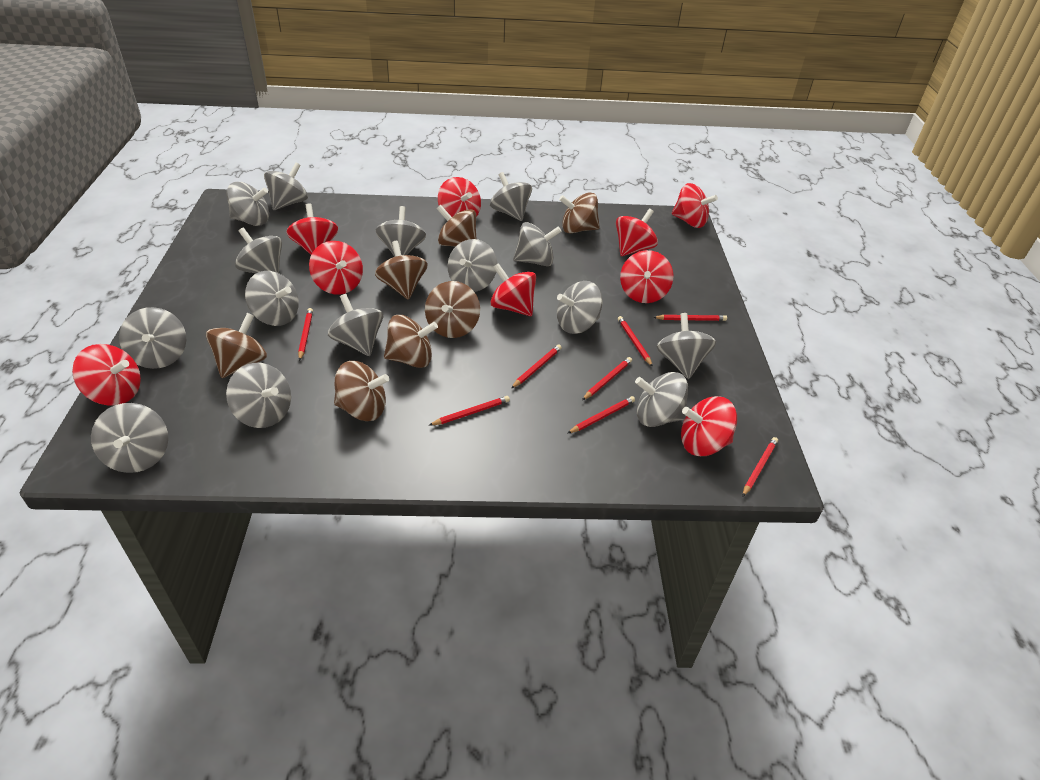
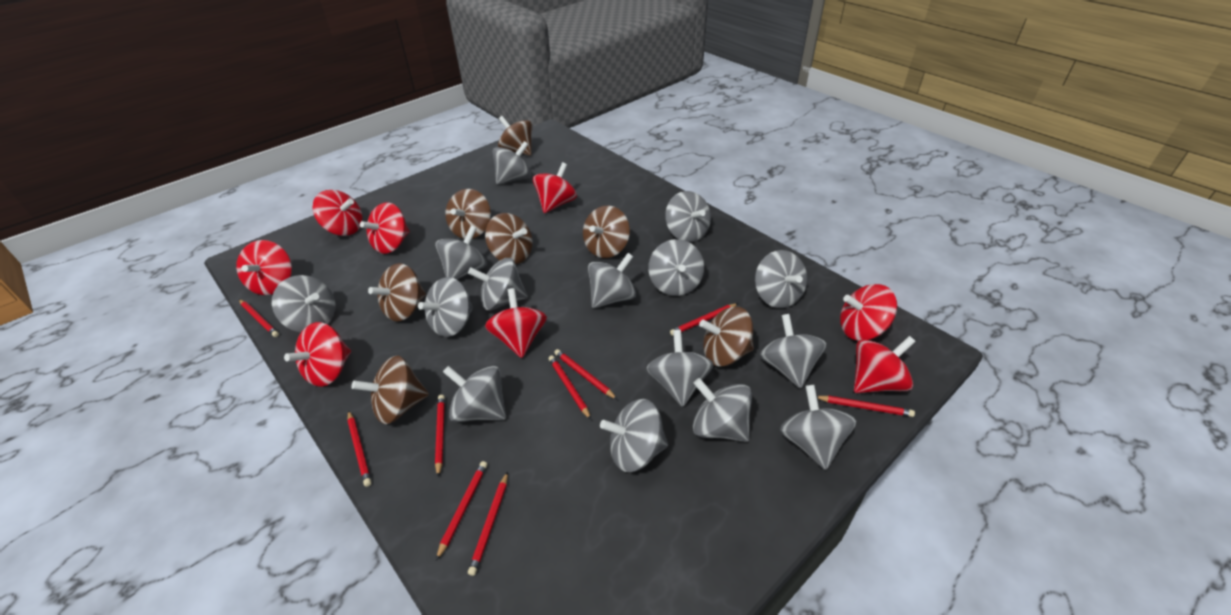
red pencil: 8 -> 9
red spinning top: 9 -> 8

